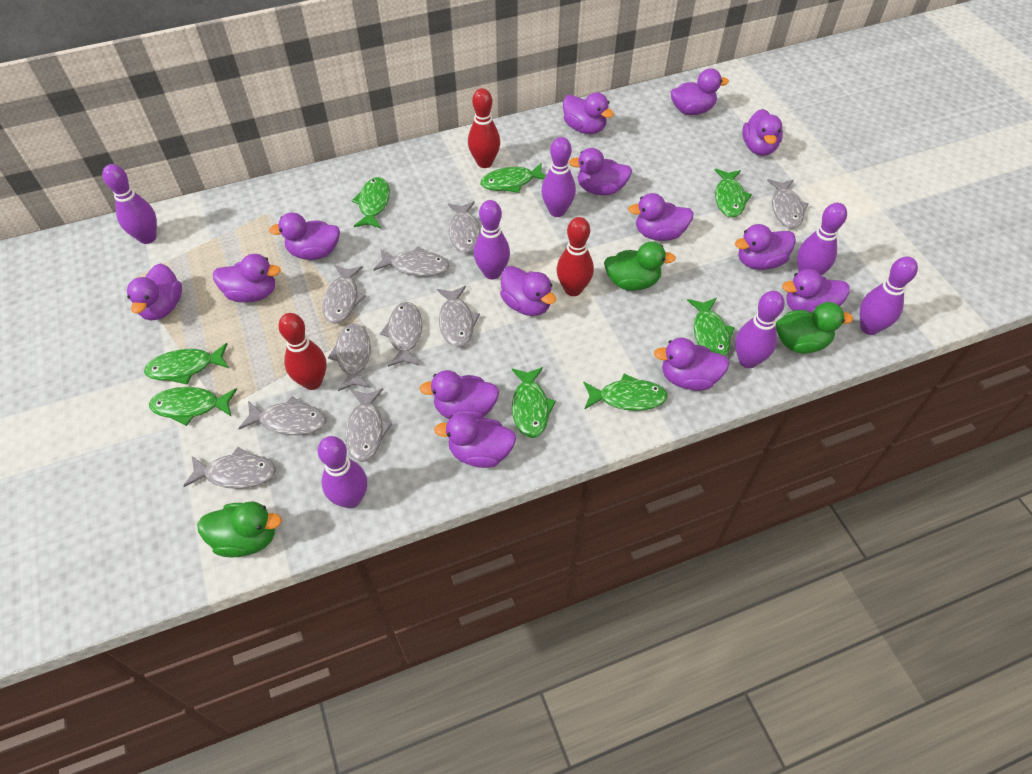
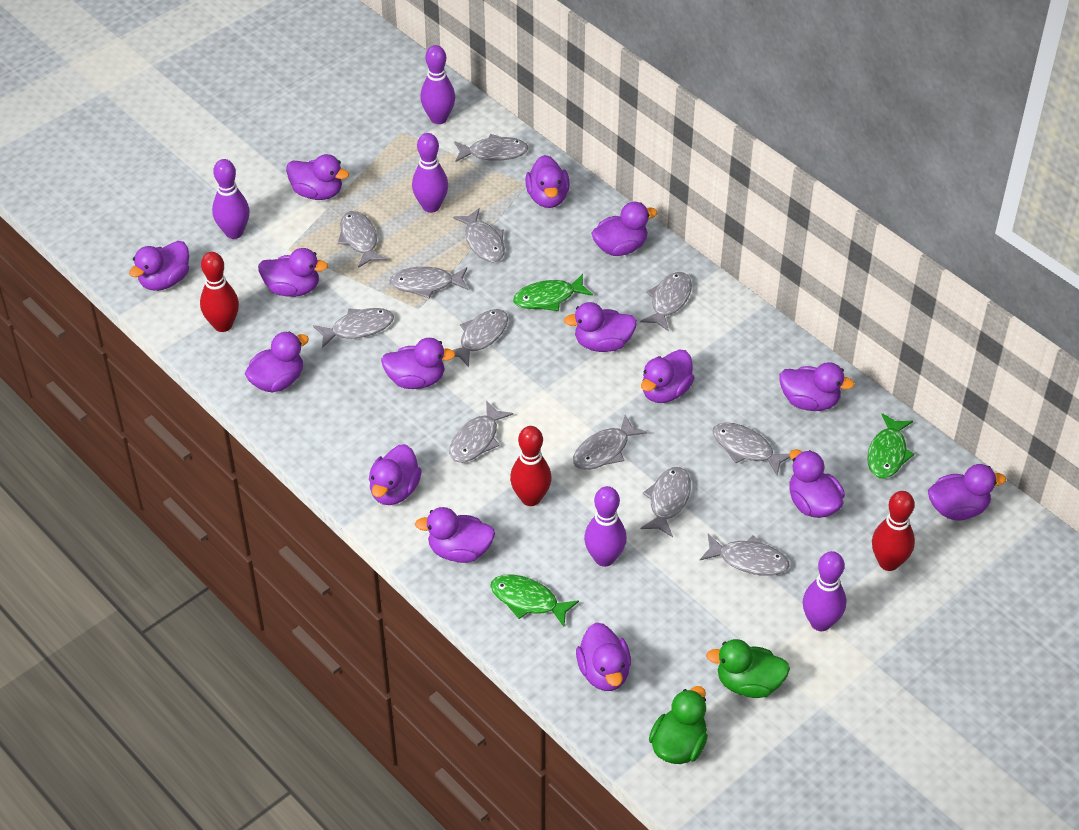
green duck: 3 -> 2
green fish: 8 -> 3
grey fish: 10 -> 12
purple bowling pin: 7 -> 5
purple duck: 14 -> 15

